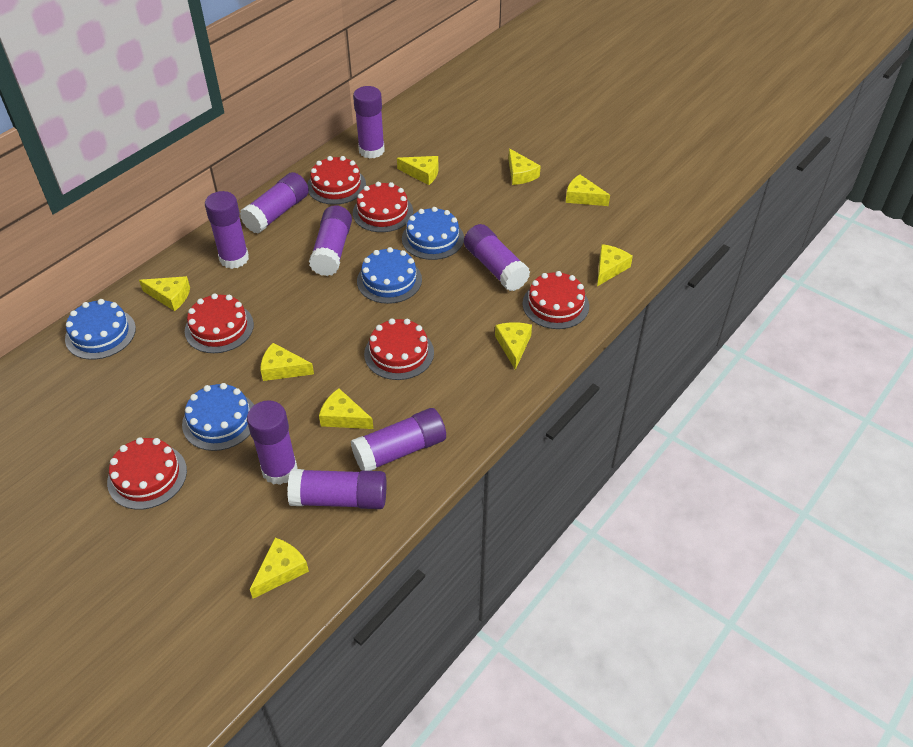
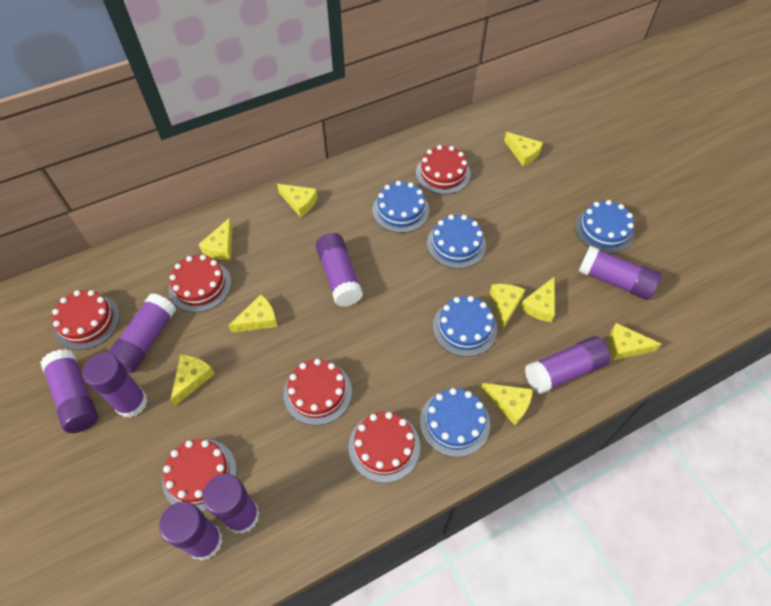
blue cake: 4 -> 5

